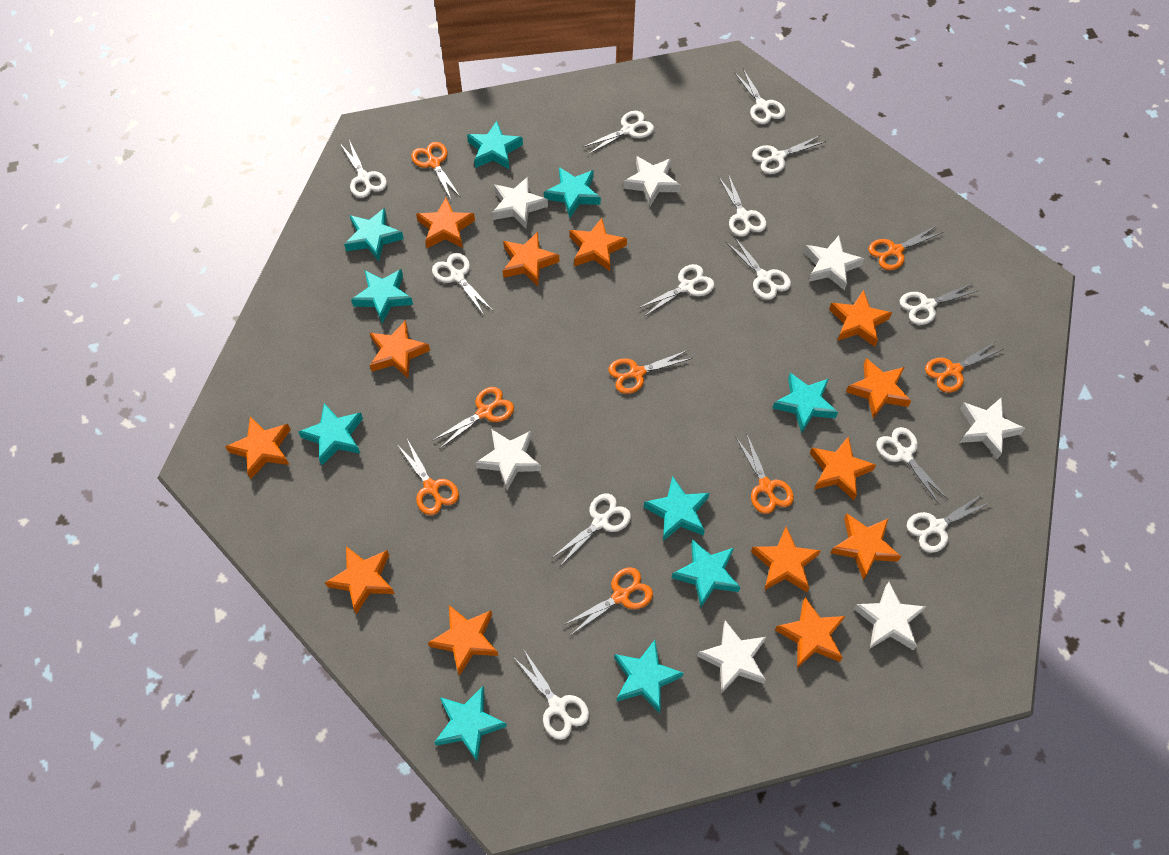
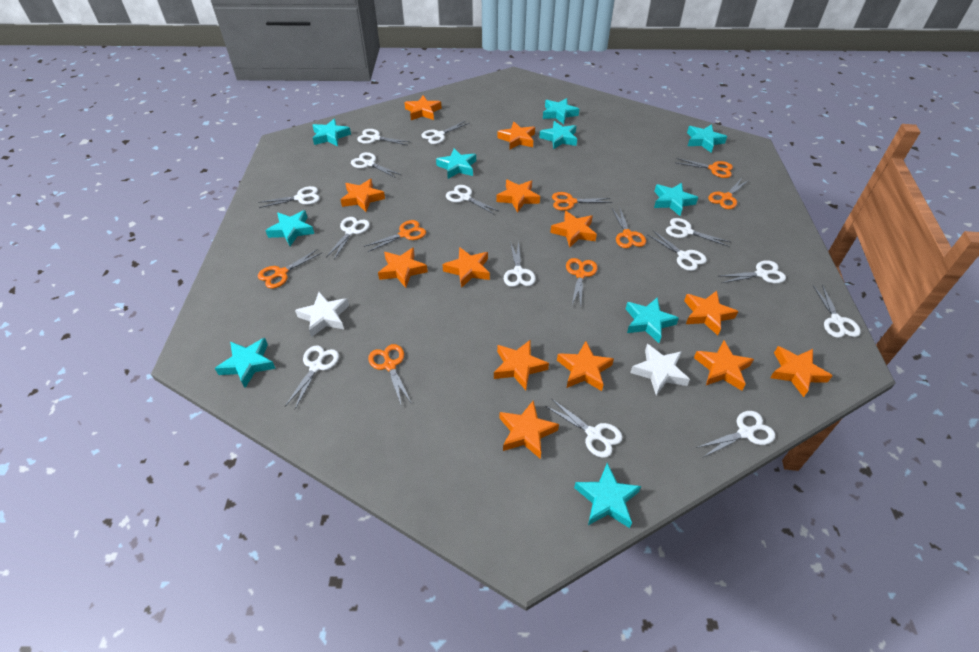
white scissors: 13 -> 14
white star: 7 -> 2

